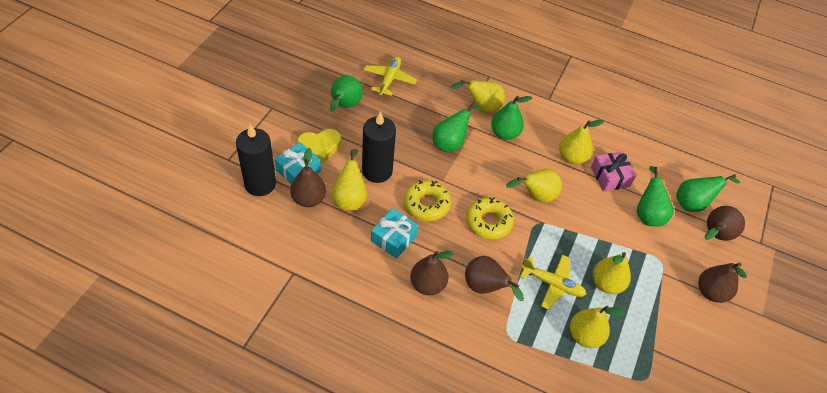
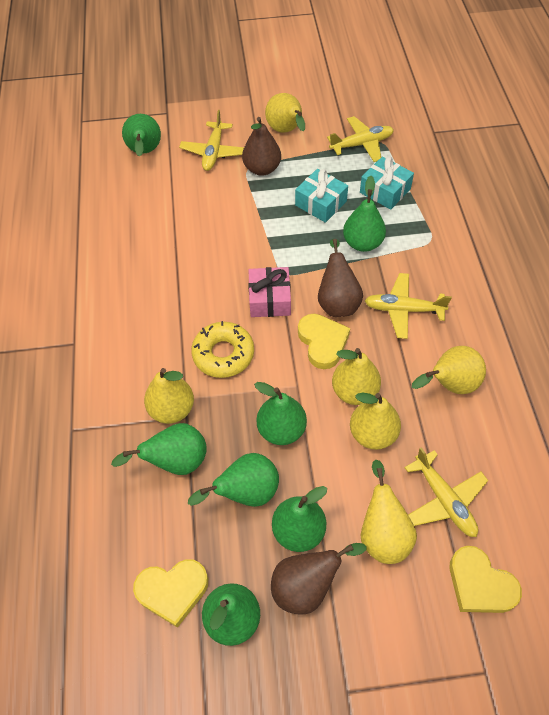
black candle: 2 -> 0
brown pear: 5 -> 3
green pear: 5 -> 7
yellow donut: 2 -> 1
yellow heart: 1 -> 3
yellow plane: 2 -> 4

